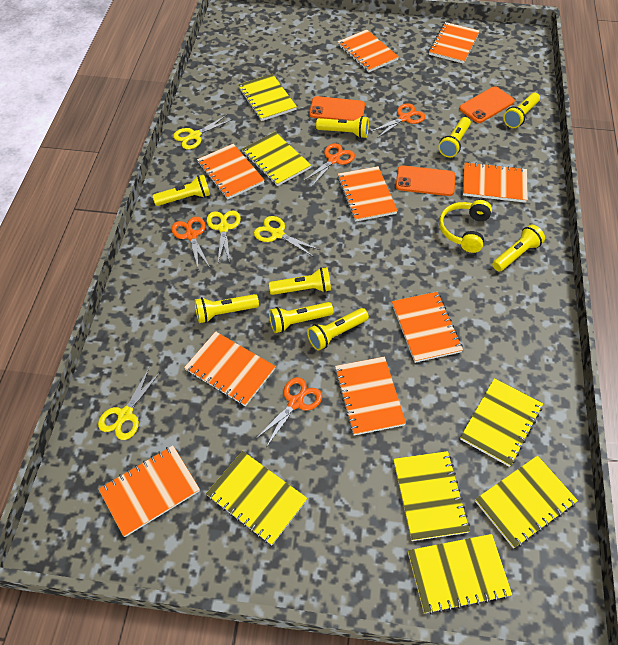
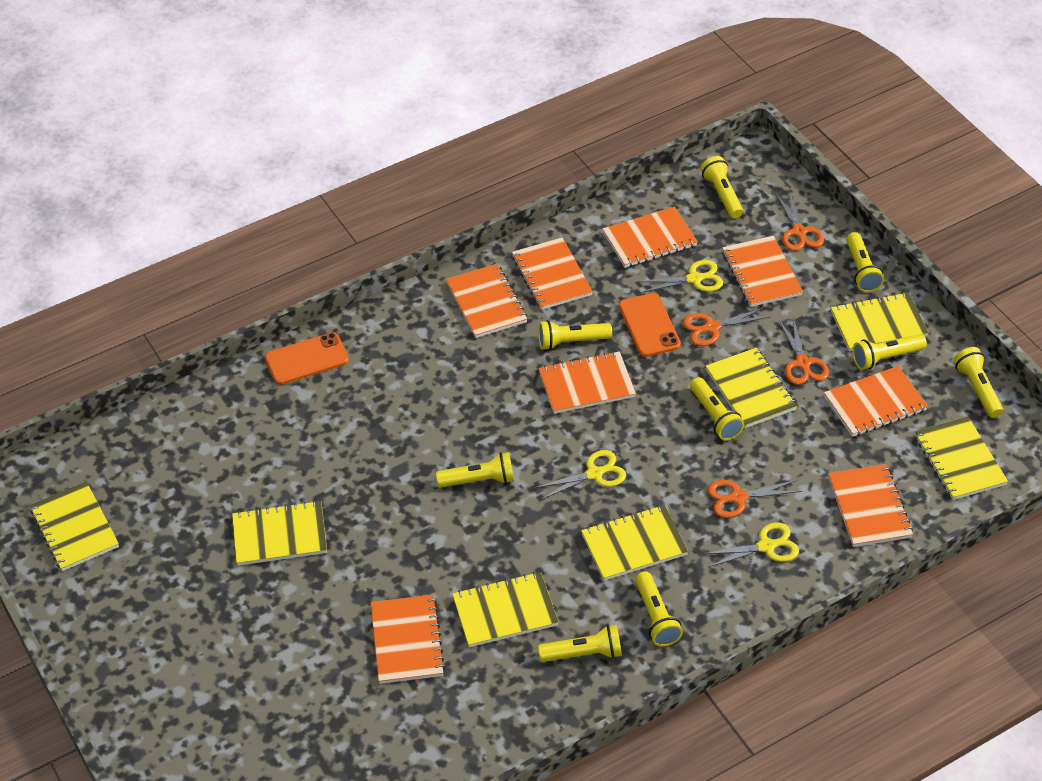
orange notebook: 9 -> 8
orange phone: 3 -> 2
yellow headphones: 1 -> 0
yellow scissors: 4 -> 3

